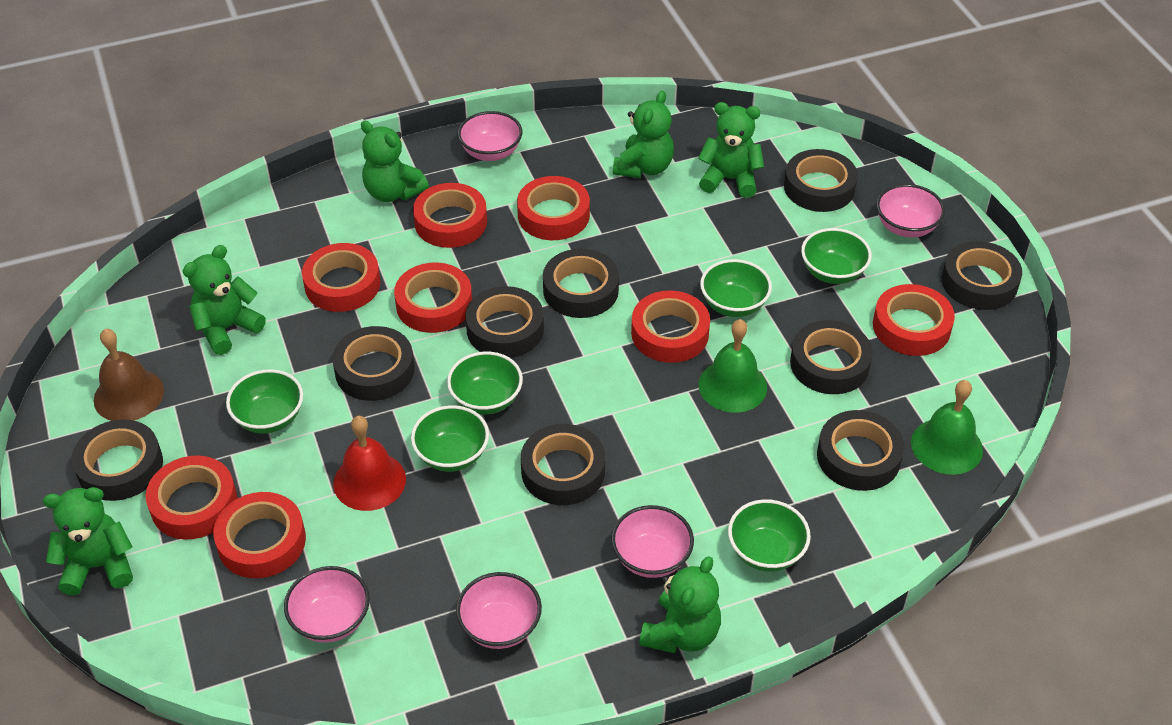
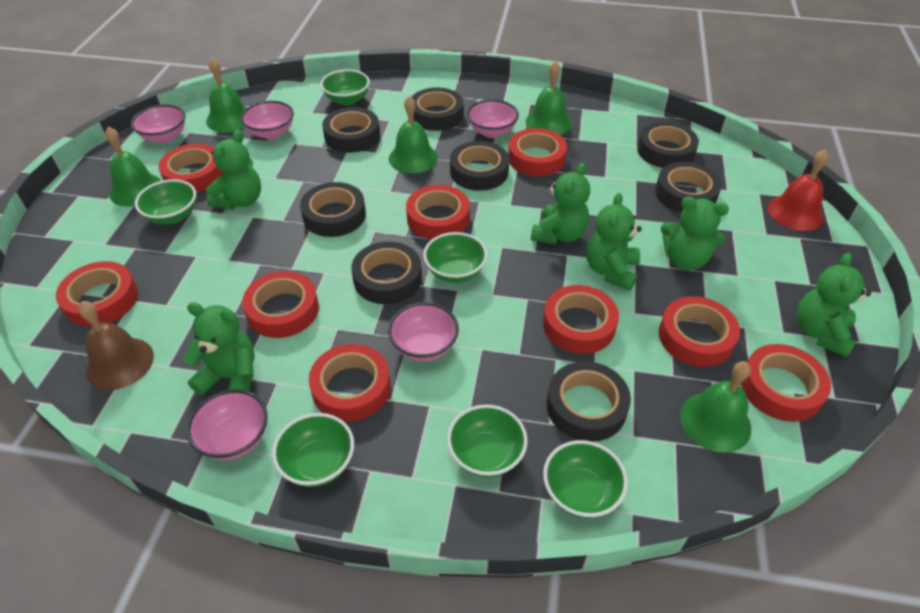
black tape: 9 -> 8
green bell: 2 -> 5
red tape: 8 -> 9

